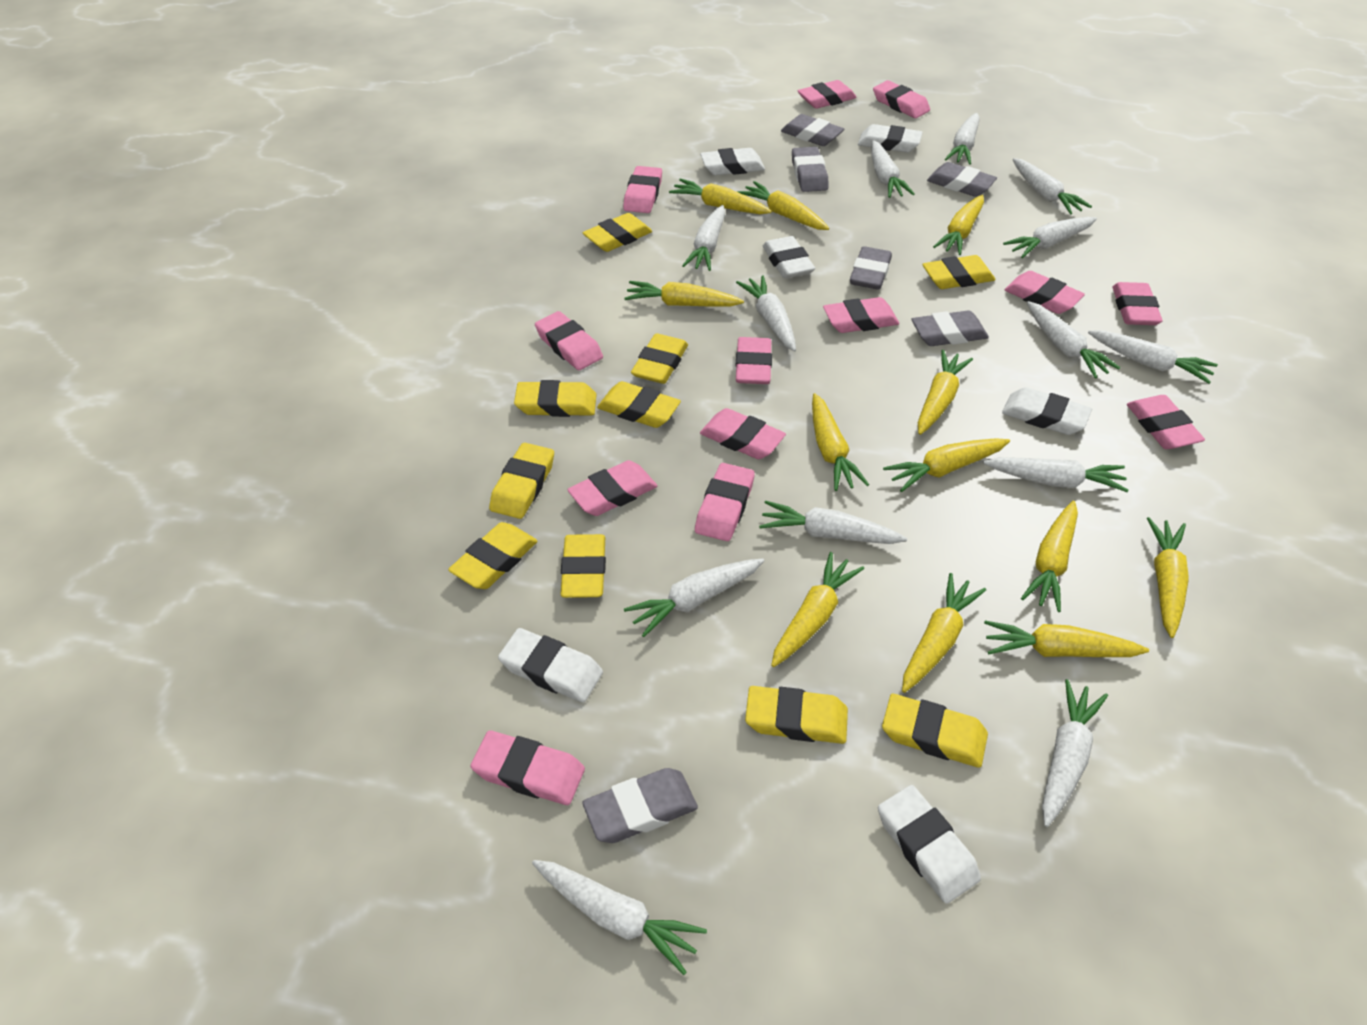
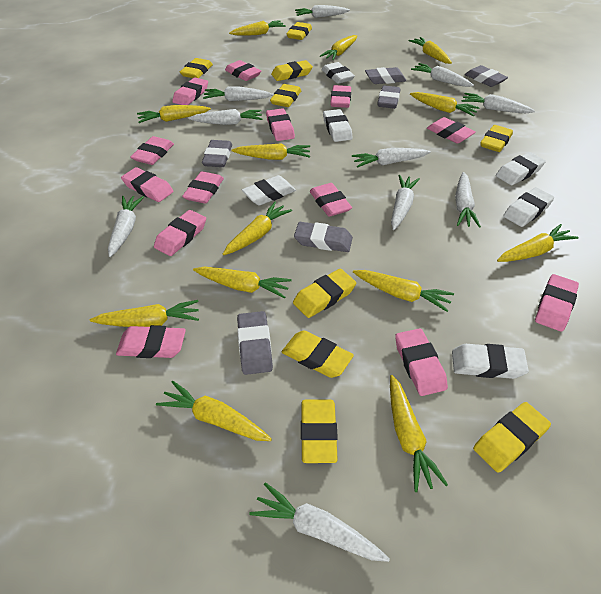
white carrot: 13 -> 10
yellow carrot: 12 -> 13
yellow eraser: 10 -> 9

